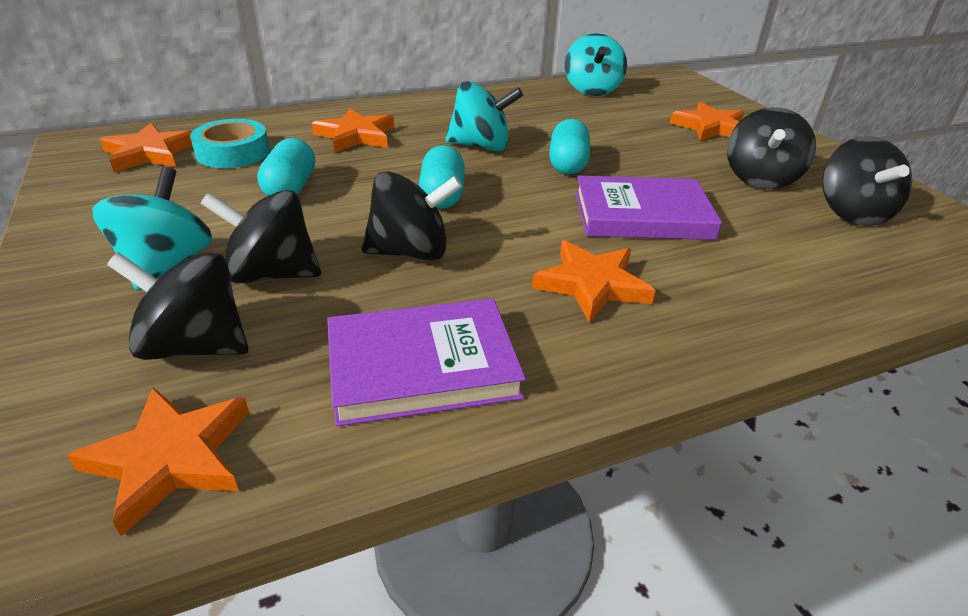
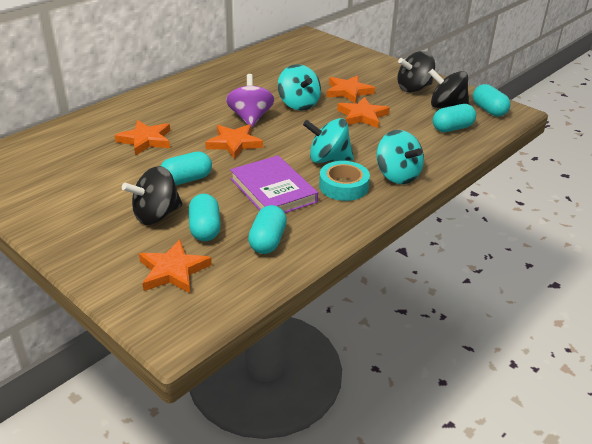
black spinning top: 5 -> 3
purple book: 2 -> 1
purple spinning top: 0 -> 1
turquoise capsule: 3 -> 5

